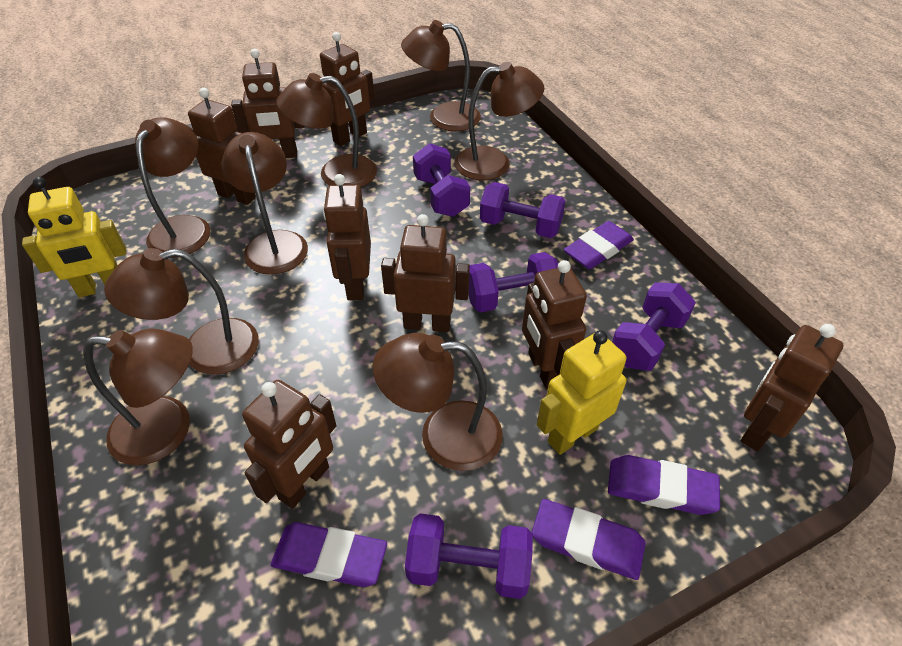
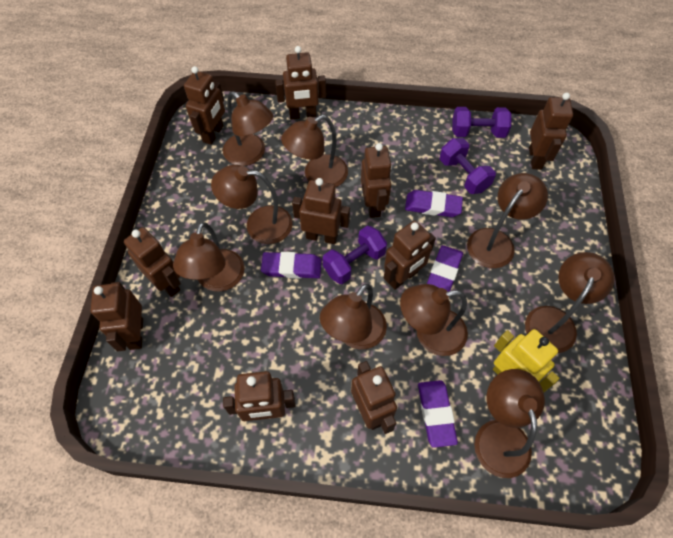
brown lamp: 8 -> 9
brown robot: 8 -> 10
purple dumbbell: 5 -> 3
yellow robot: 2 -> 1

